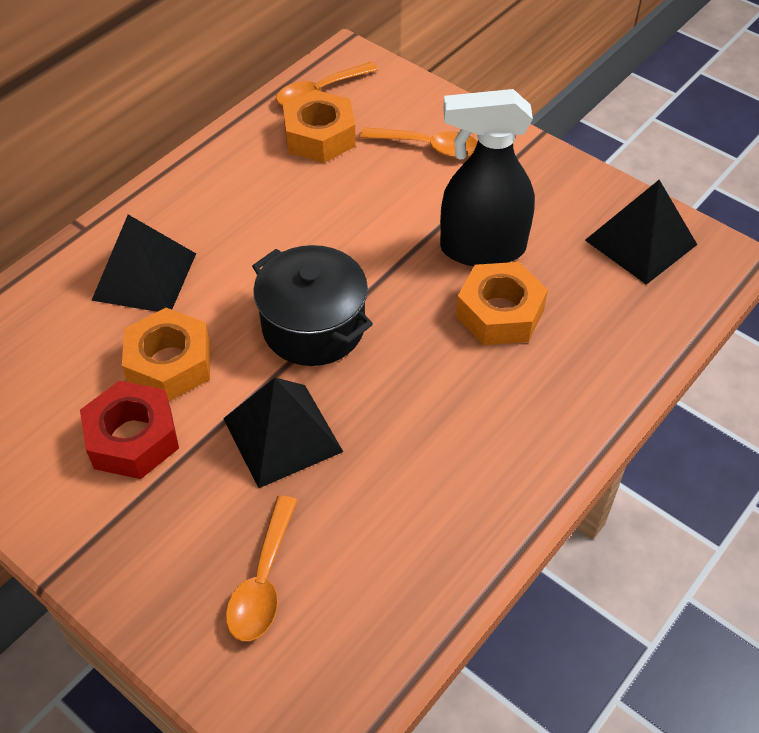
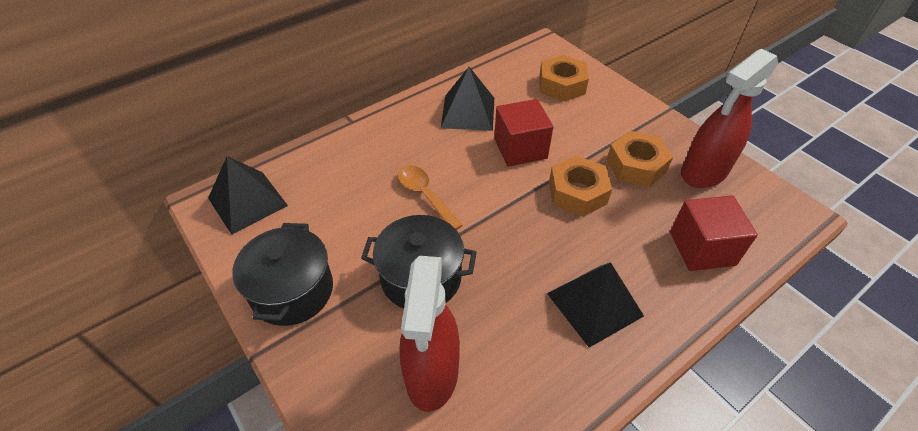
black pot: 1 -> 2
black spray bottle: 1 -> 0
orange spoon: 3 -> 1
red cube: 0 -> 2
red nut: 1 -> 0
red spray bottle: 0 -> 2

